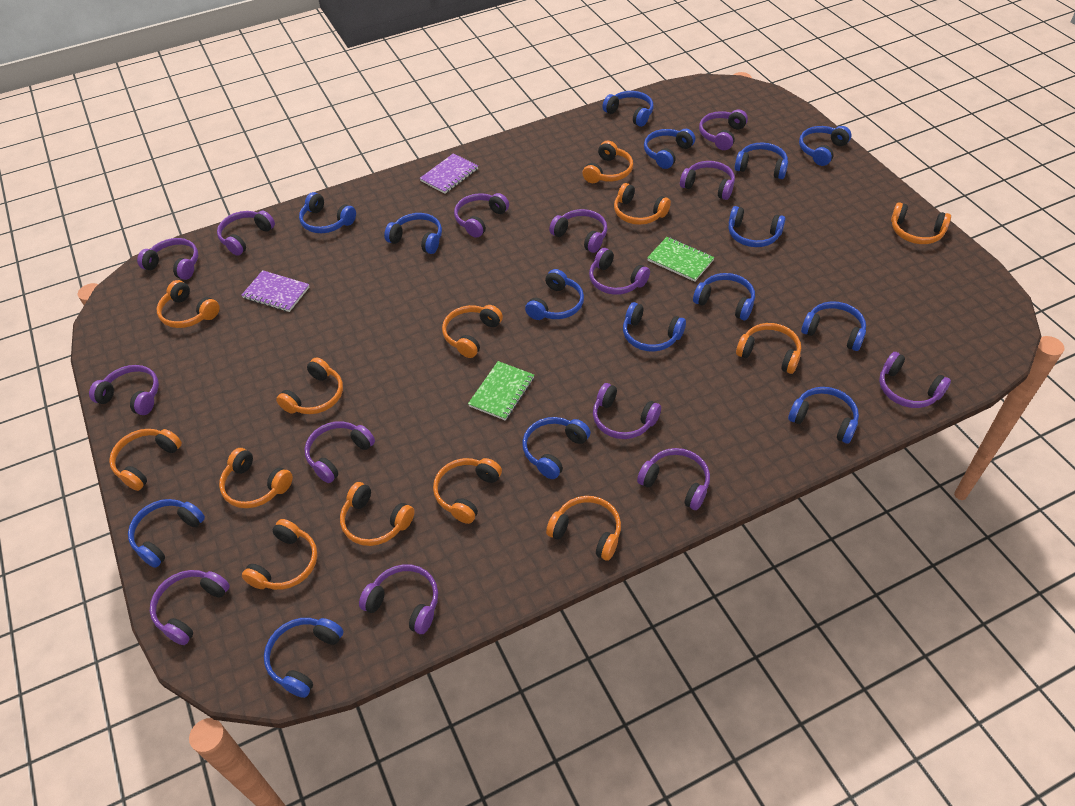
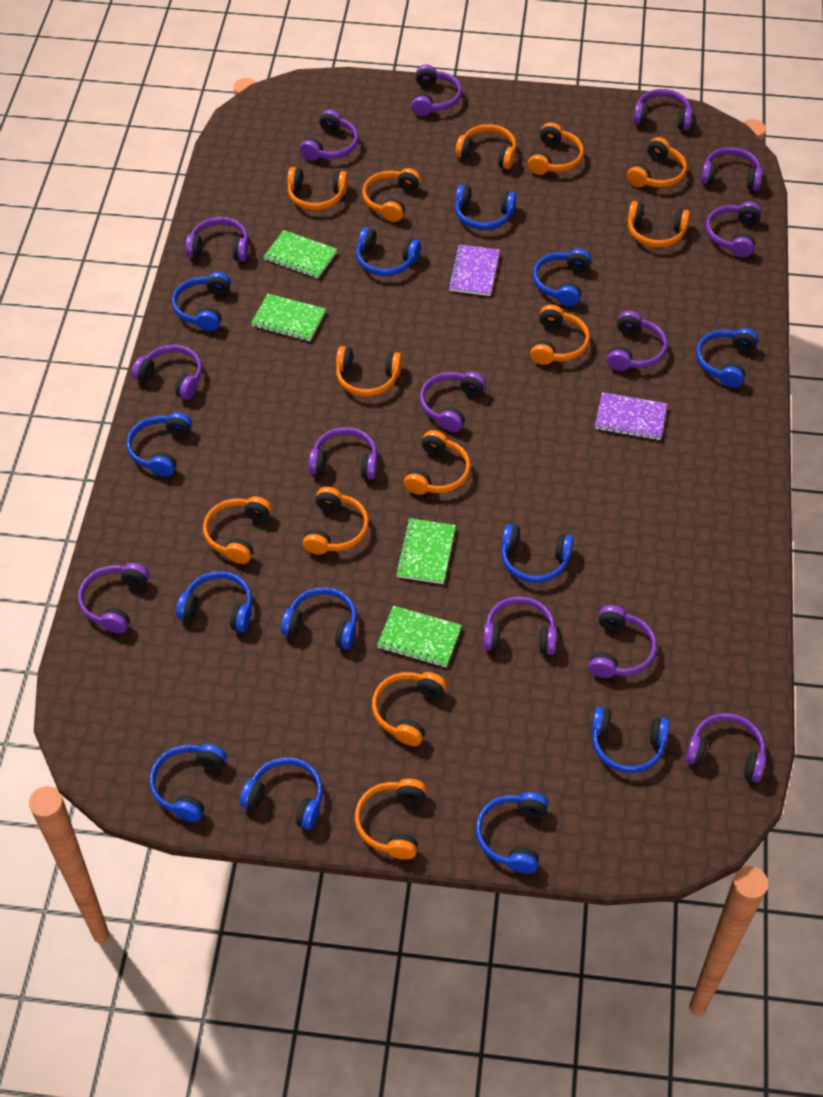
blue headphones: 15 -> 13
green notebook: 2 -> 4

